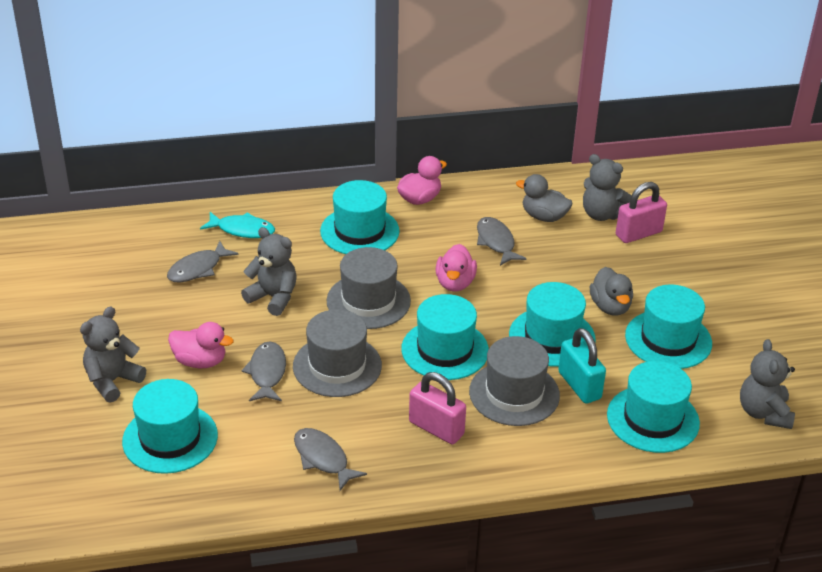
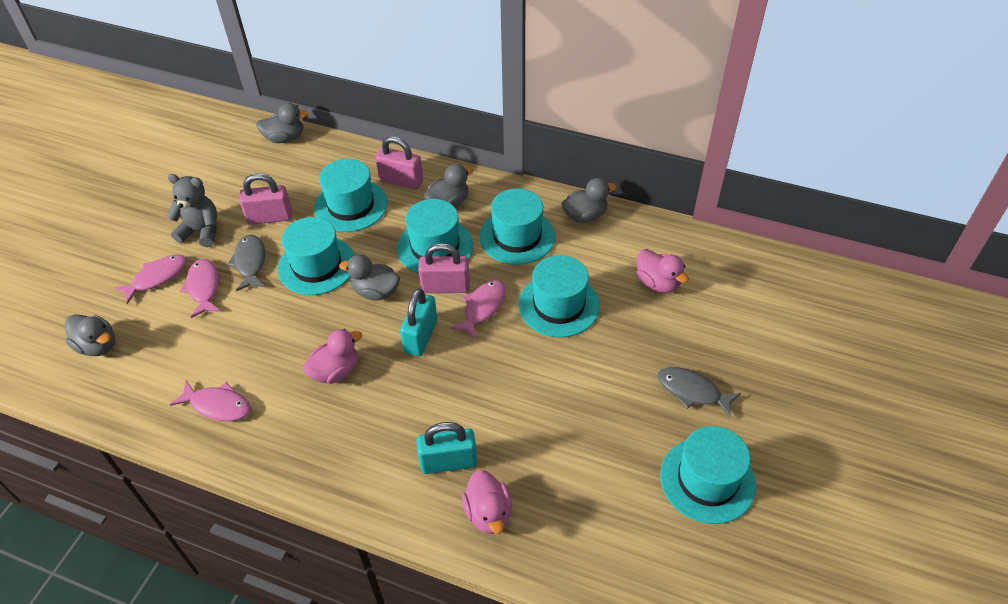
grey duck: 2 -> 5
grey fish: 4 -> 2
grey hat: 3 -> 0
grey teddy bear: 4 -> 1
pink fish: 0 -> 4
pink padlock: 2 -> 3
turquoise fish: 1 -> 0
turquoise padlock: 1 -> 2

